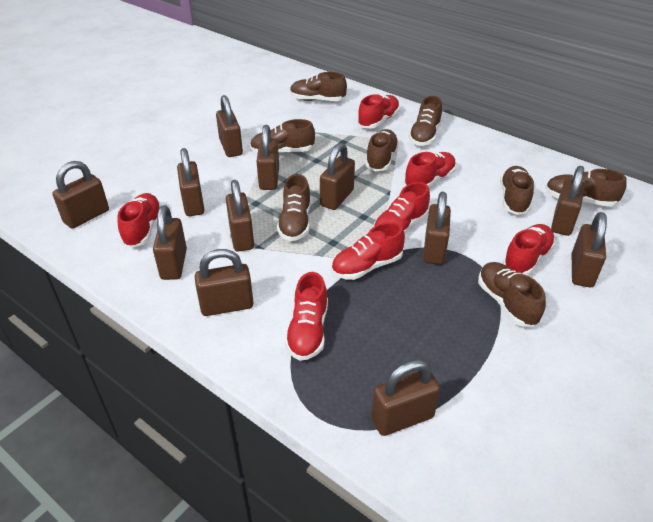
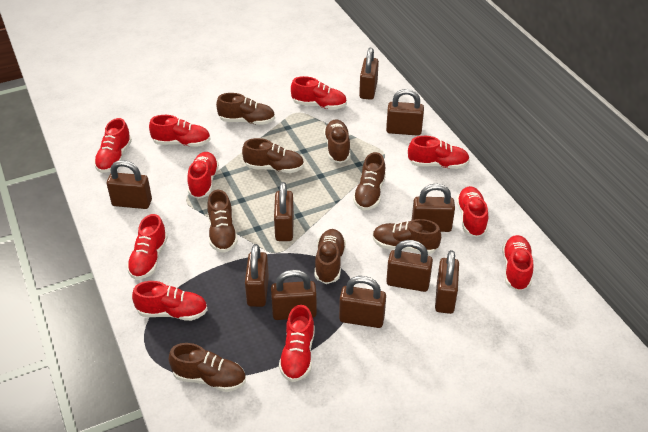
brown padlock: 12 -> 10
red shoe: 7 -> 10

